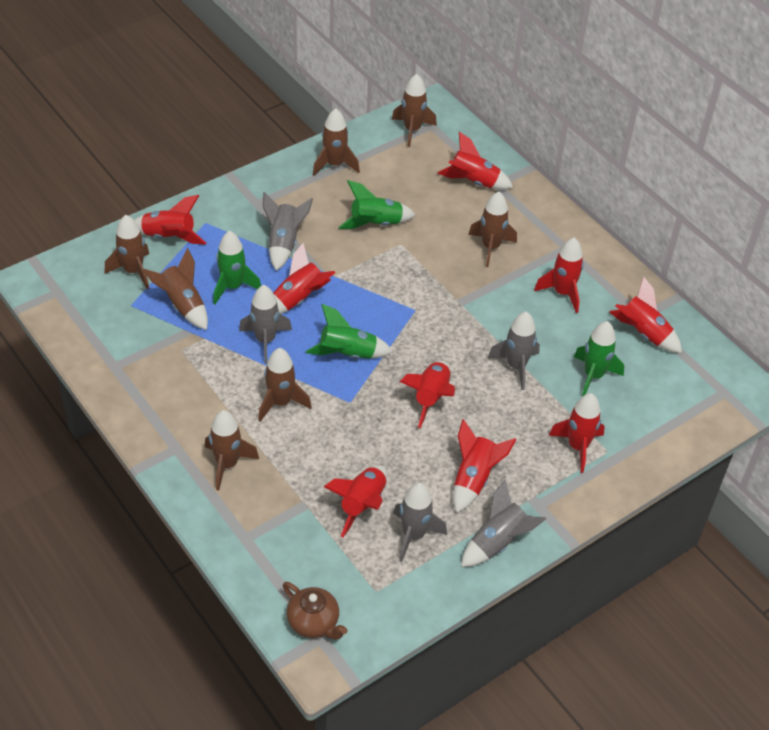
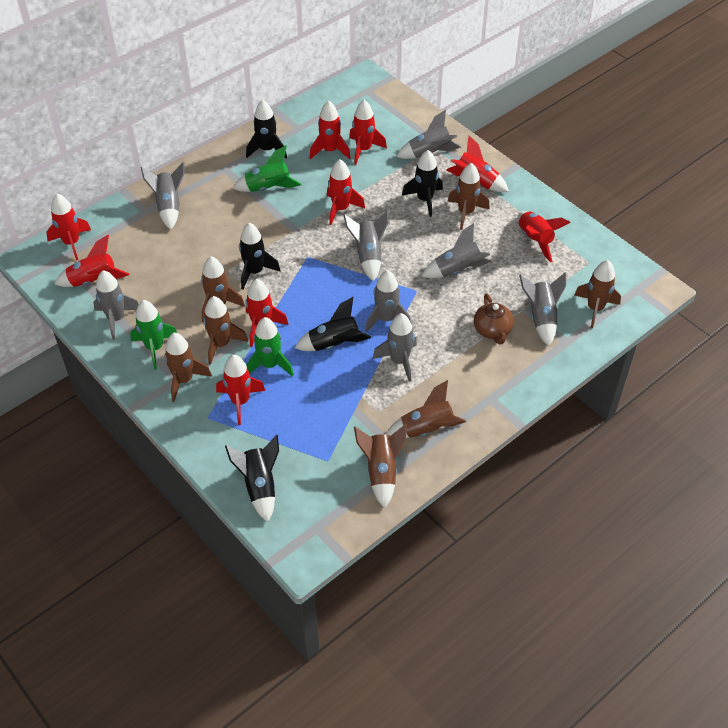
black rocket: 0 -> 5
green rocket: 4 -> 3
grey rocket: 5 -> 8

